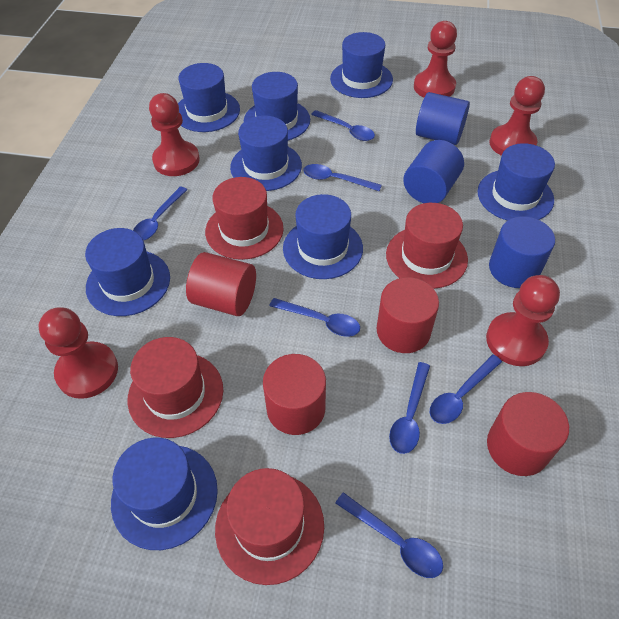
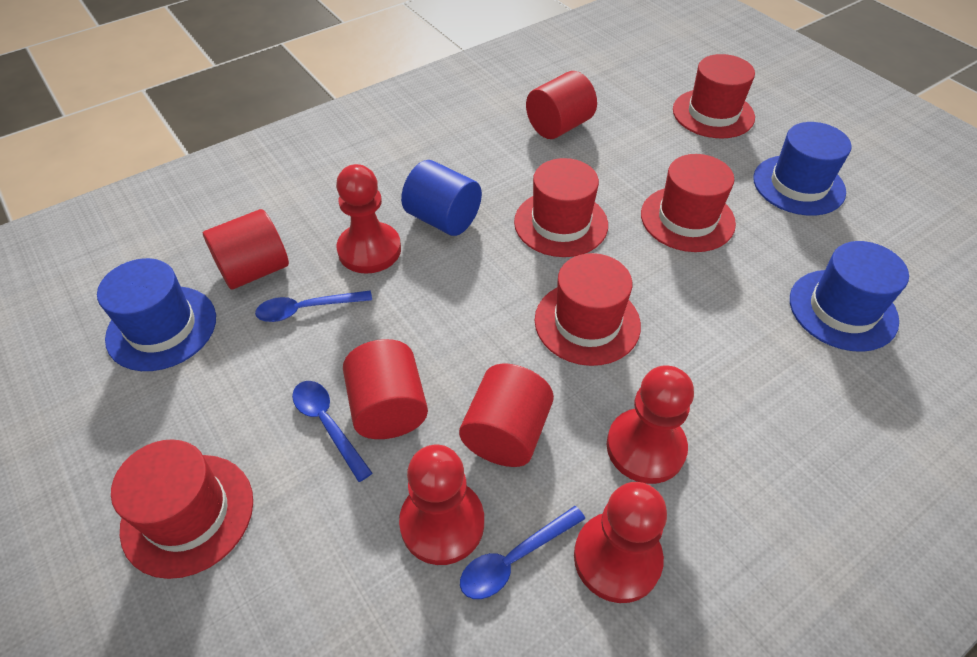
blue cylinder: 3 -> 1
blue hat: 8 -> 3
blue spoon: 7 -> 3
red hat: 4 -> 5
red pawn: 5 -> 4

